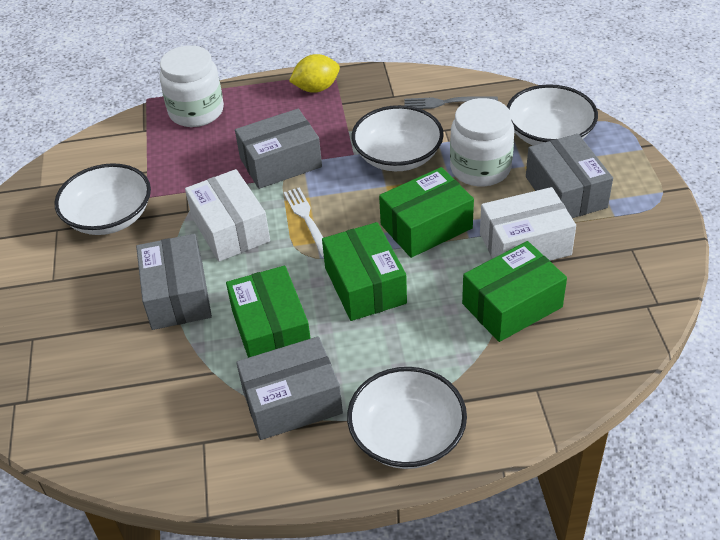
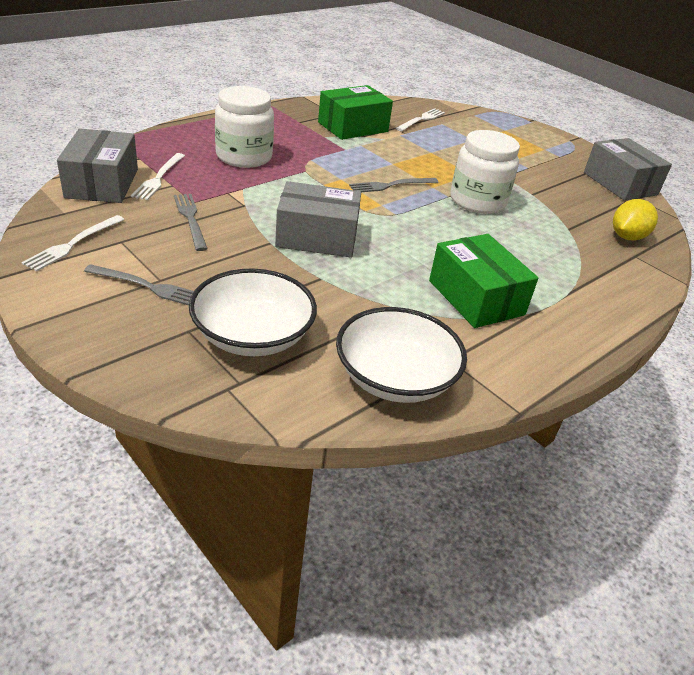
green box: 4 -> 2
grey box: 4 -> 3
grey fork: 1 -> 3
white bowl: 4 -> 2
white box: 2 -> 0
white fork: 1 -> 3

